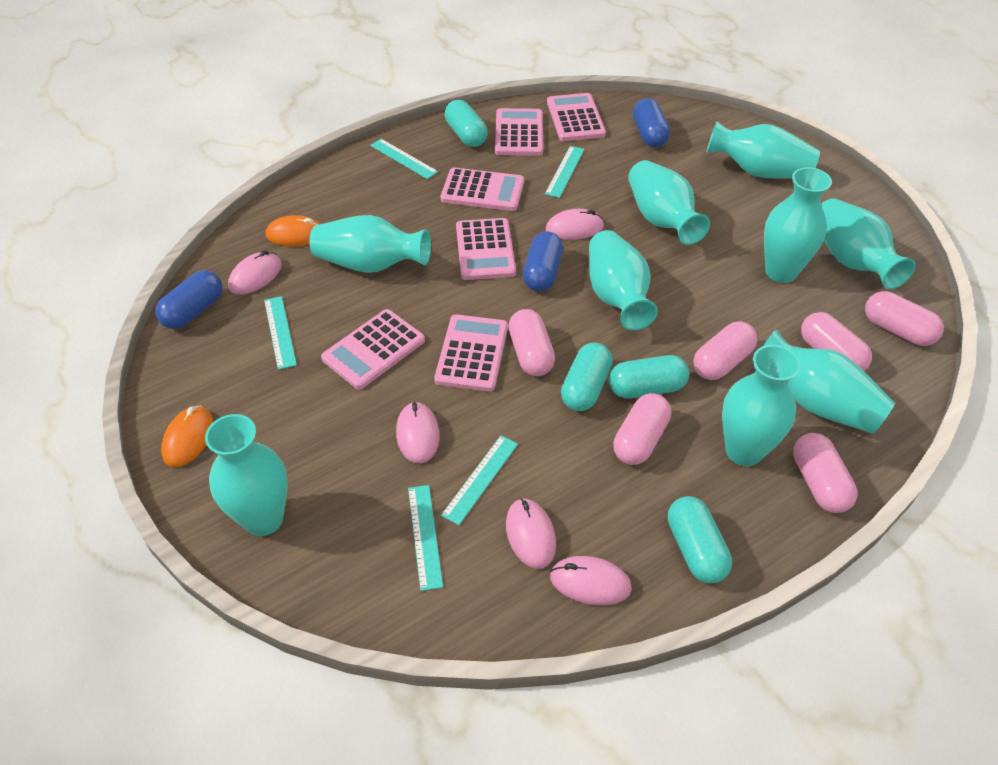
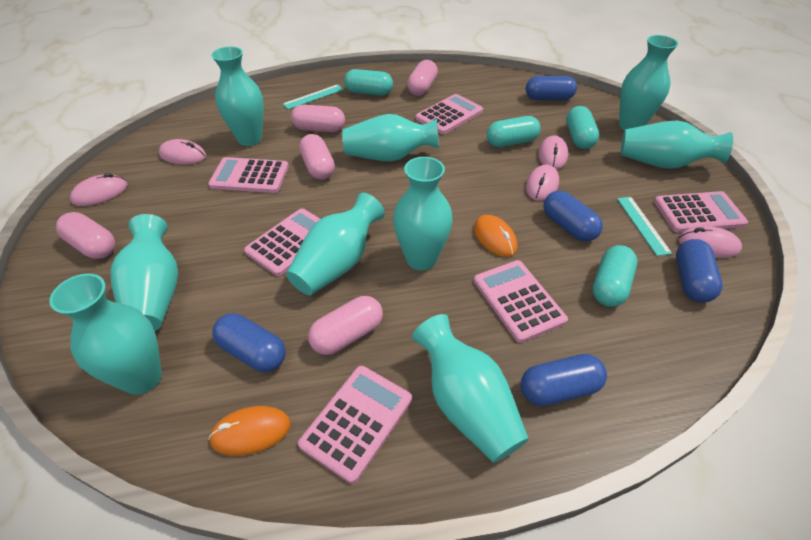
blue capsule: 3 -> 5
pink capsule: 6 -> 5
turquoise ruler: 5 -> 2

